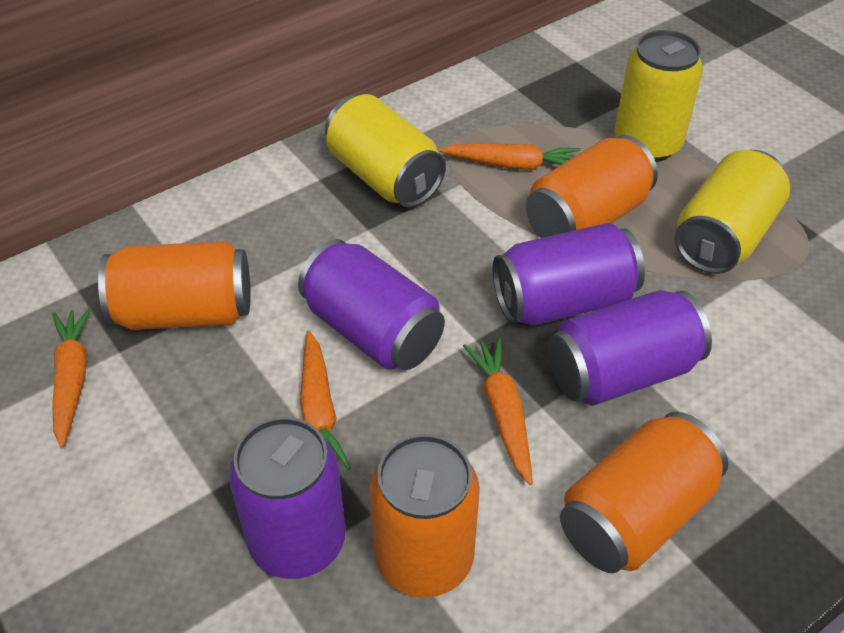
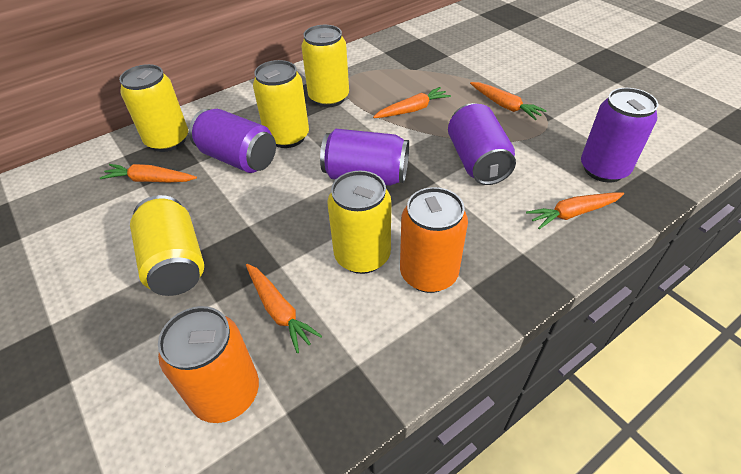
orange can: 4 -> 2
orange carrot: 4 -> 5
yellow can: 3 -> 5

